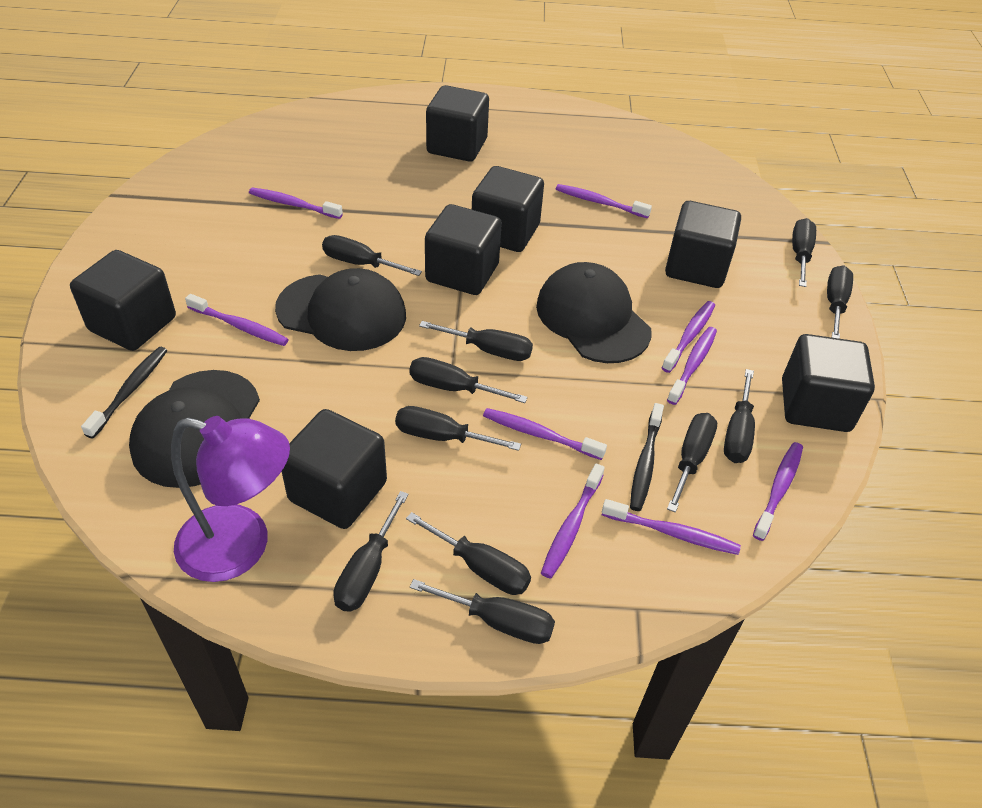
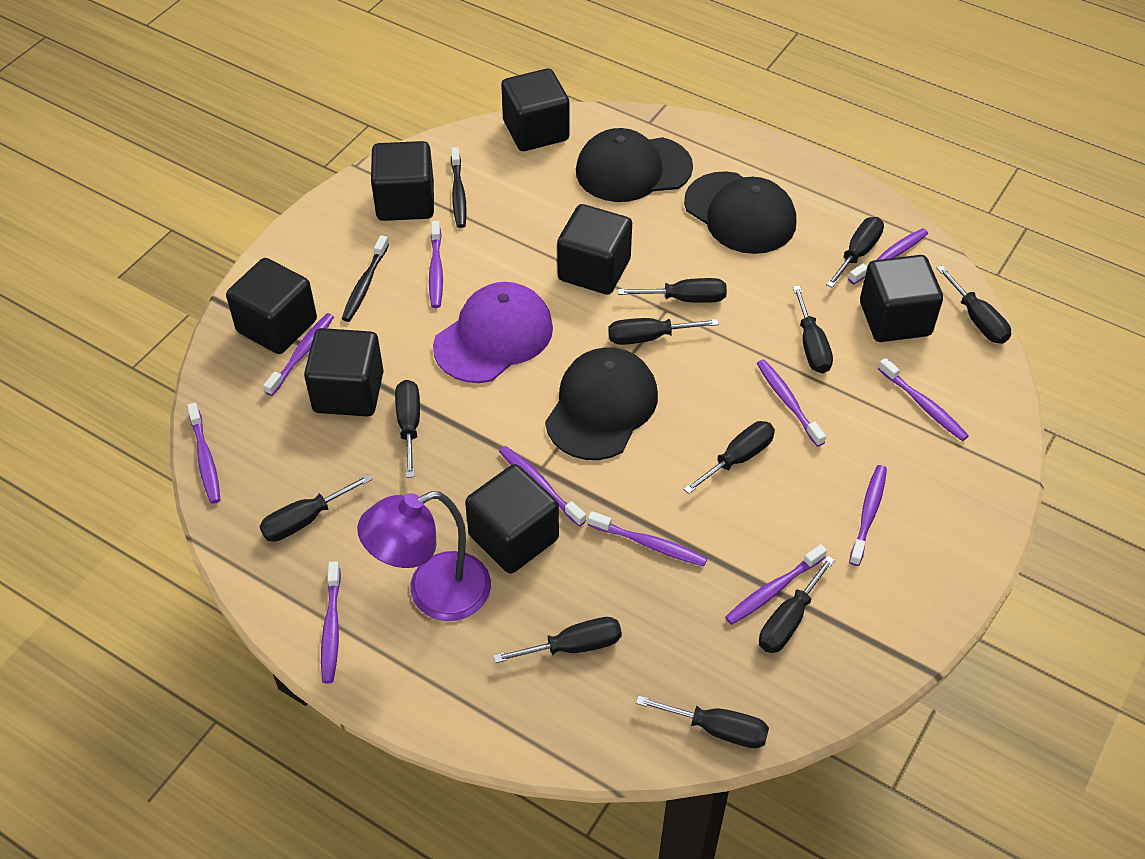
purple cap: 0 -> 1
purple toothbrush: 9 -> 11

